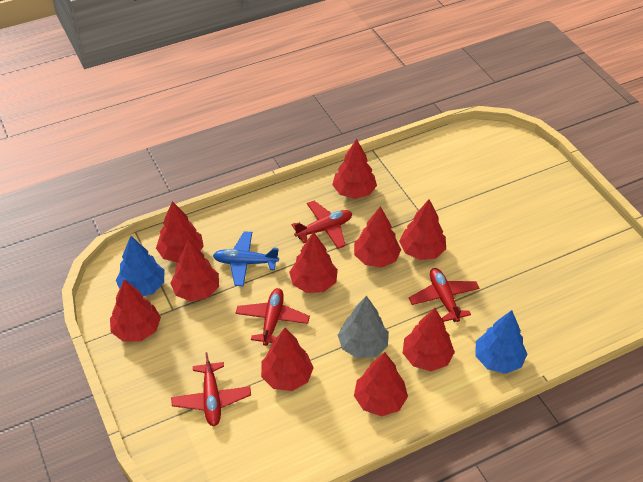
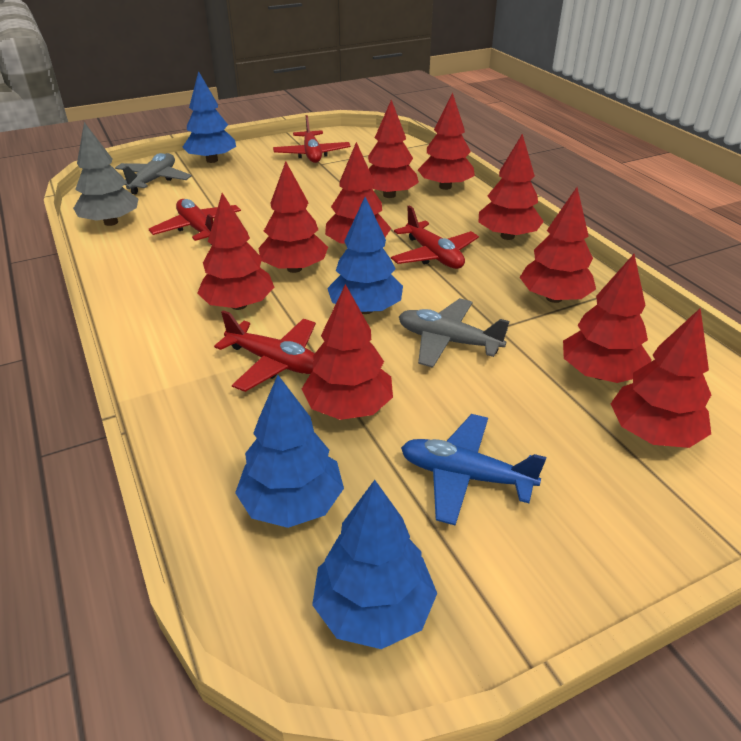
blue tree: 2 -> 4
grey plane: 0 -> 2

